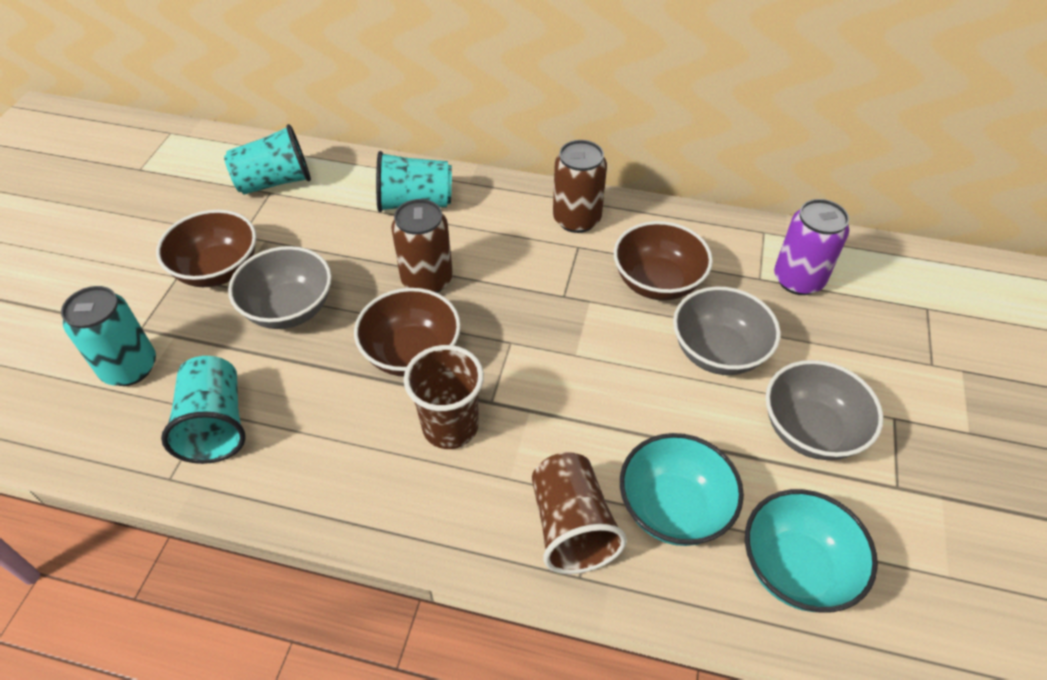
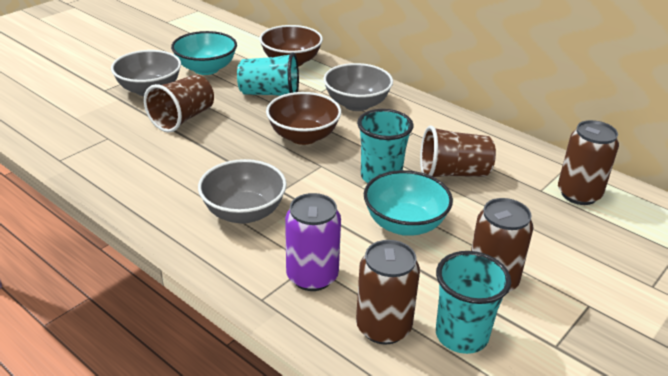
brown bowl: 3 -> 2
brown can: 2 -> 3
turquoise can: 1 -> 0

